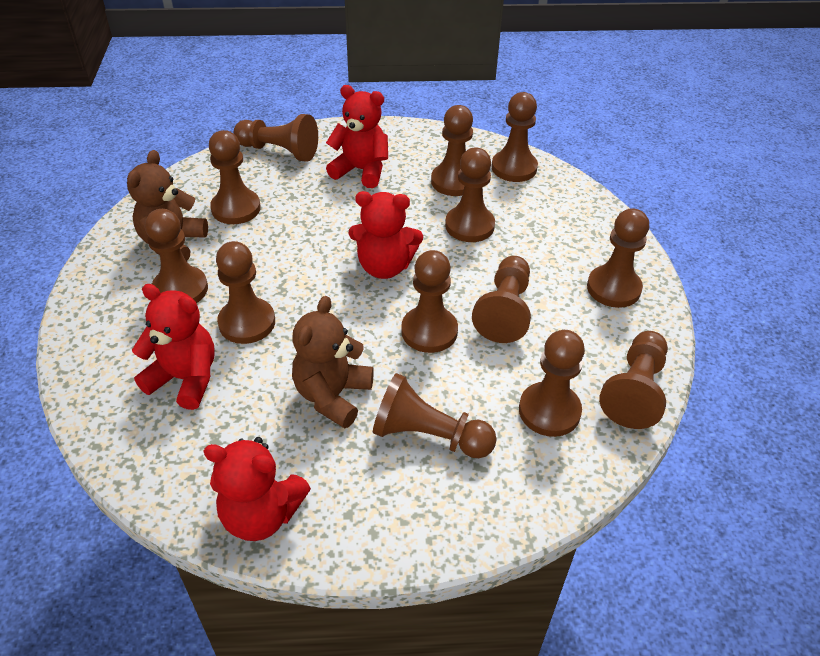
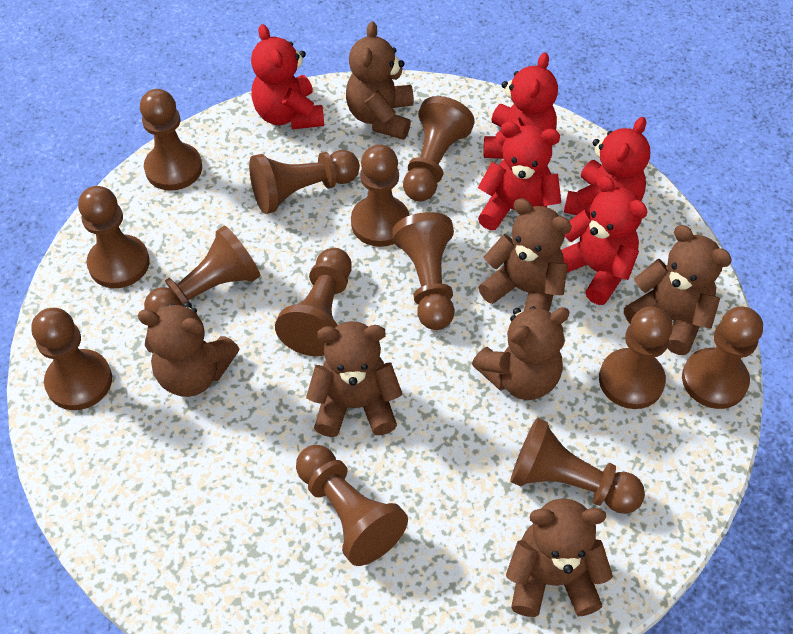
brown teddy bear: 2 -> 7
red teddy bear: 4 -> 5

